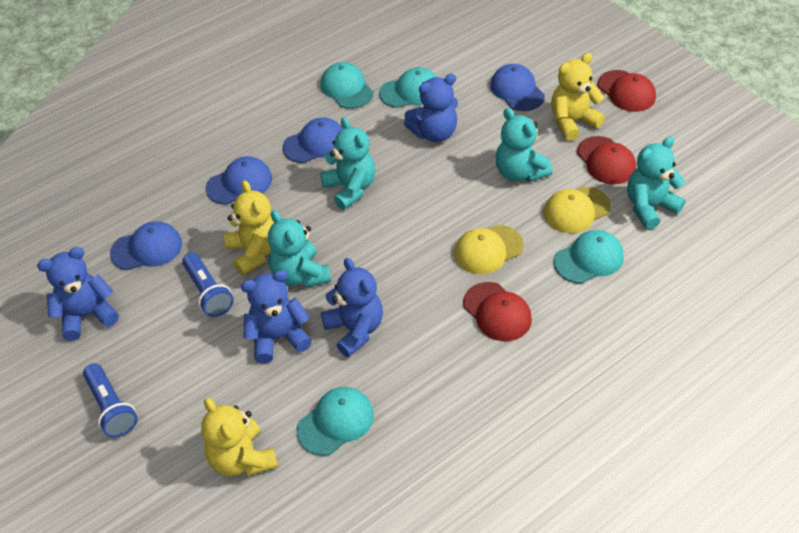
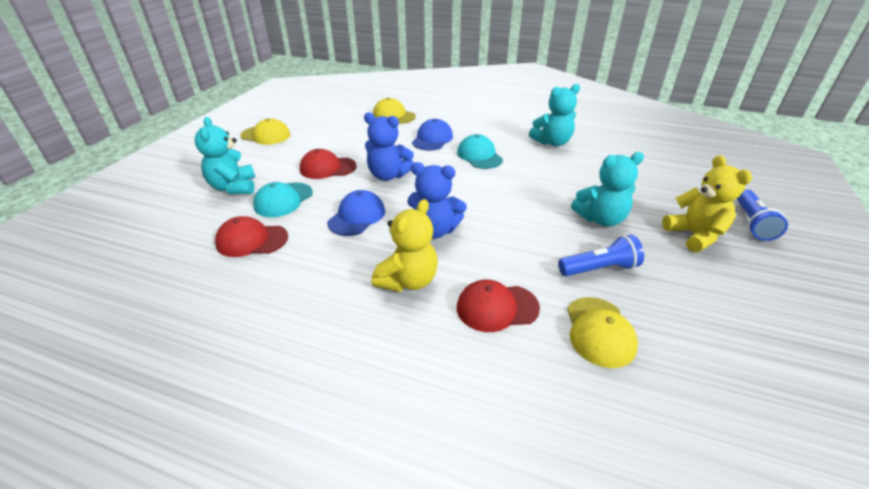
blue cap: 4 -> 2
blue teddy bear: 4 -> 2
turquoise cap: 4 -> 2
turquoise teddy bear: 4 -> 3
yellow cap: 2 -> 3
yellow teddy bear: 3 -> 2

